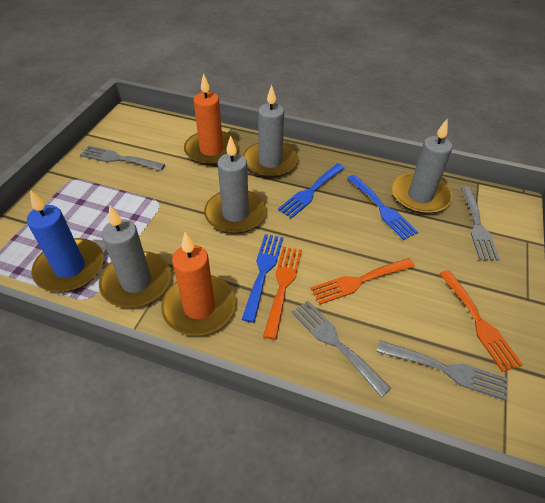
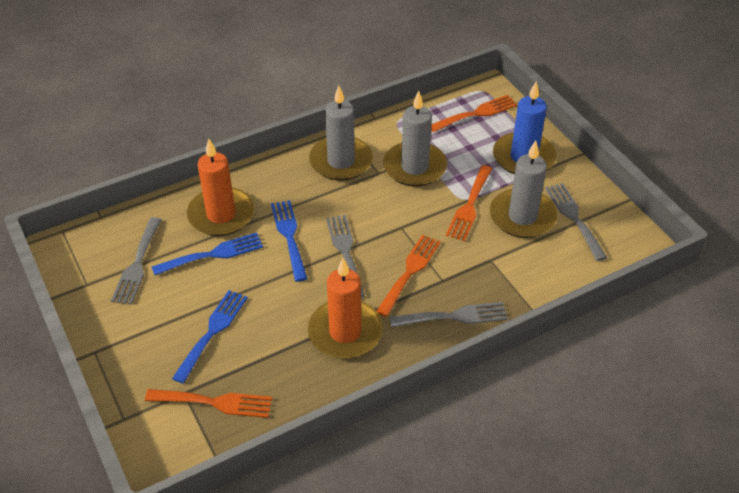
grey candle: 4 -> 3
orange fork: 3 -> 4

